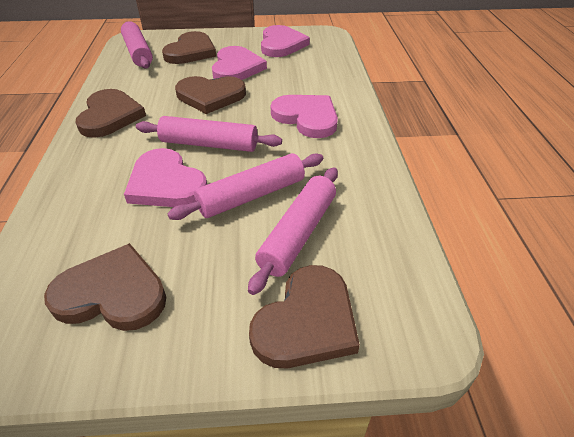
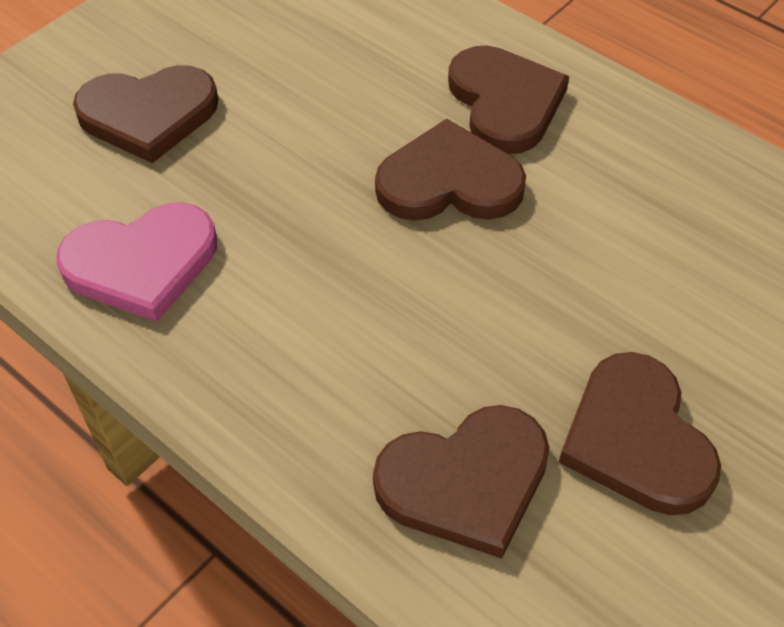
pink heart: 4 -> 1
pink rolling pin: 4 -> 0

